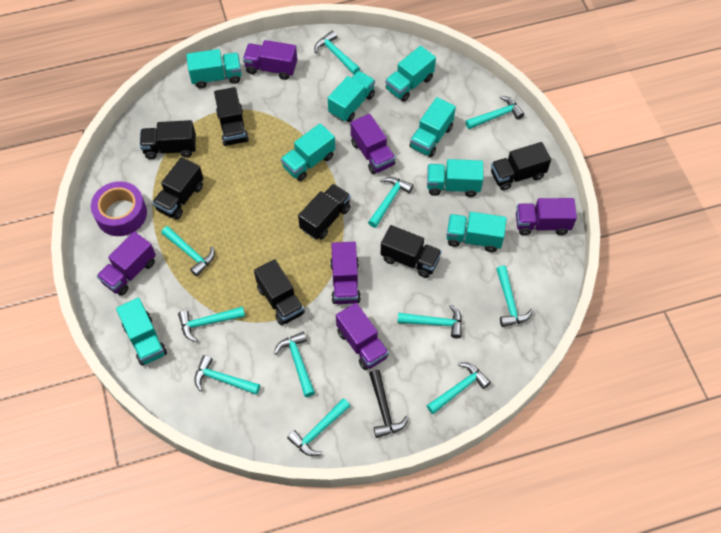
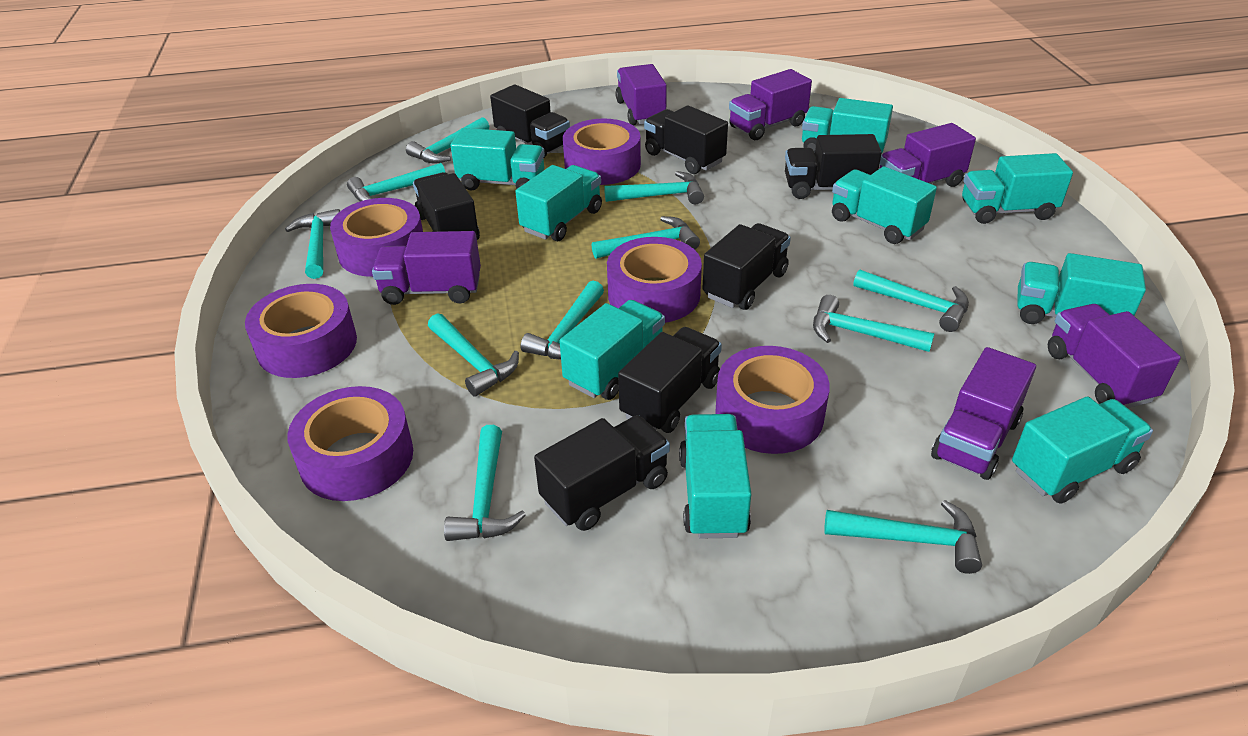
black hammer: 1 -> 0
purple tape: 1 -> 6
turquoise truck: 8 -> 9

